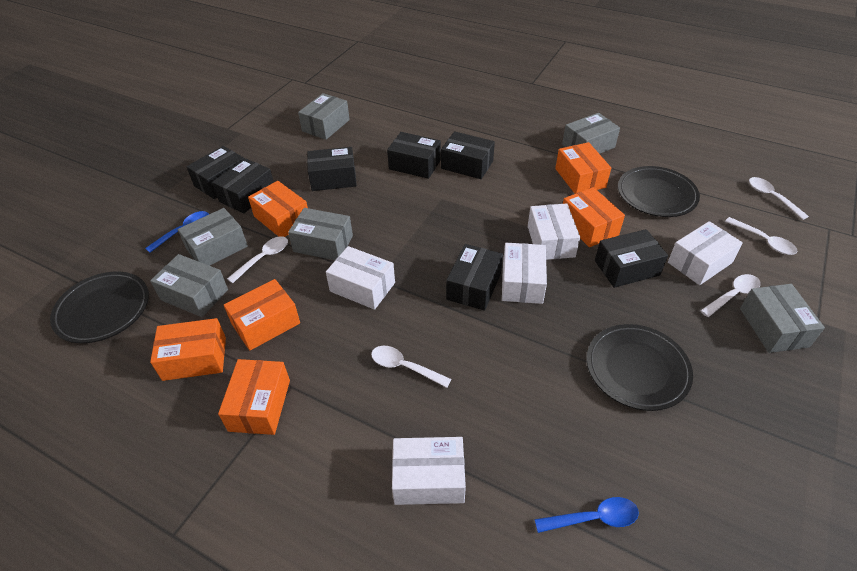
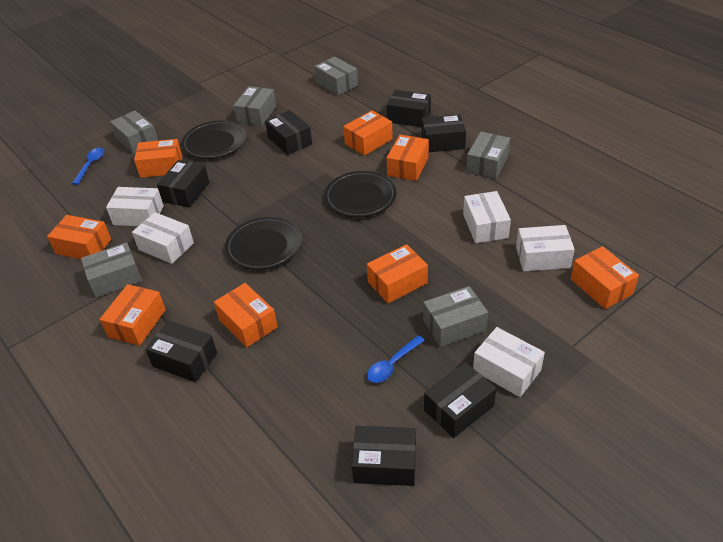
orange box: 6 -> 8
white spoon: 5 -> 0

